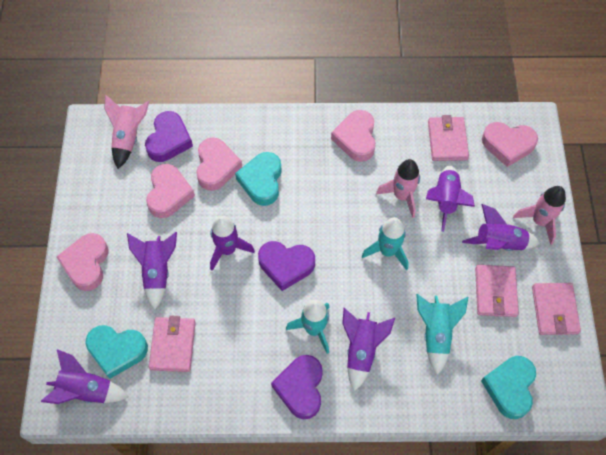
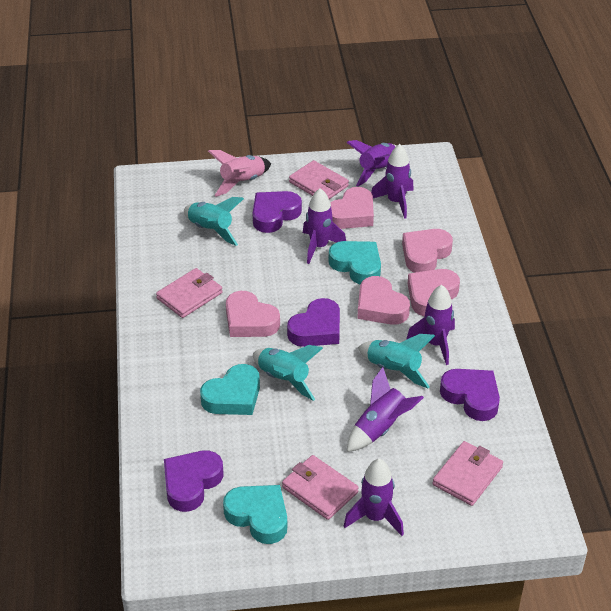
pink rocket: 3 -> 1
purple heart: 3 -> 4

